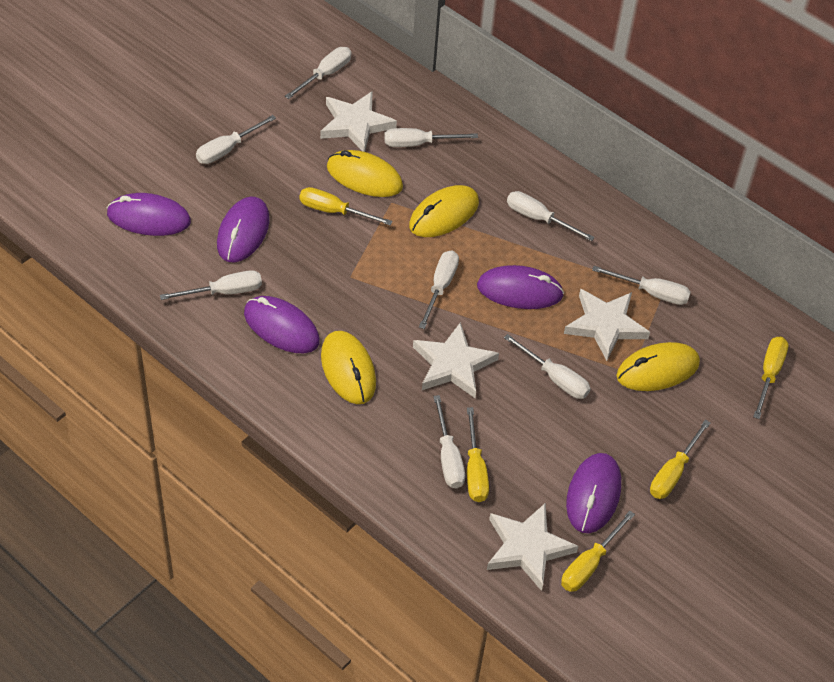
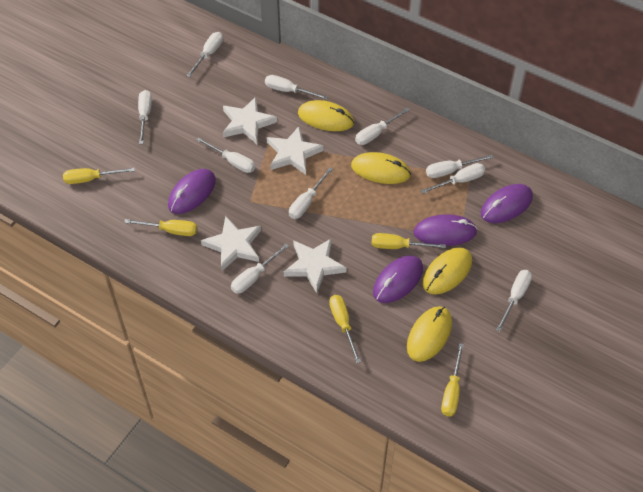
purple mouse: 5 -> 4
white screwdriver: 9 -> 10

